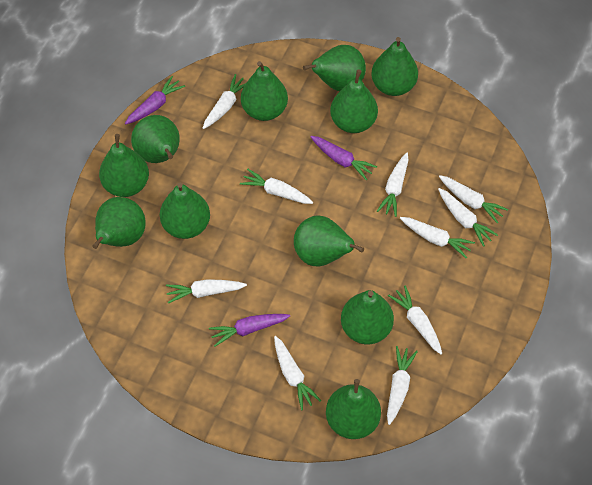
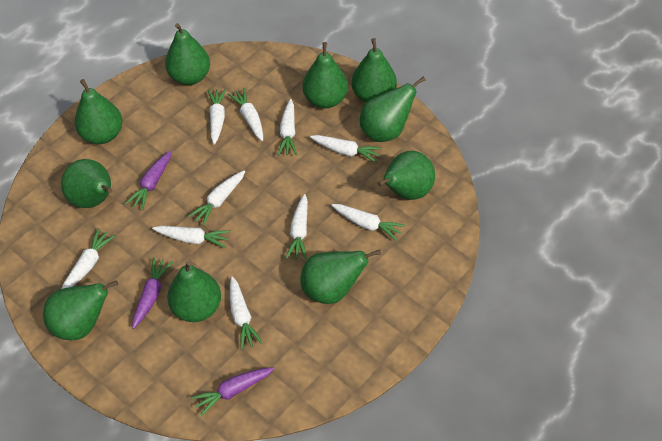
green pear: 11 -> 10

